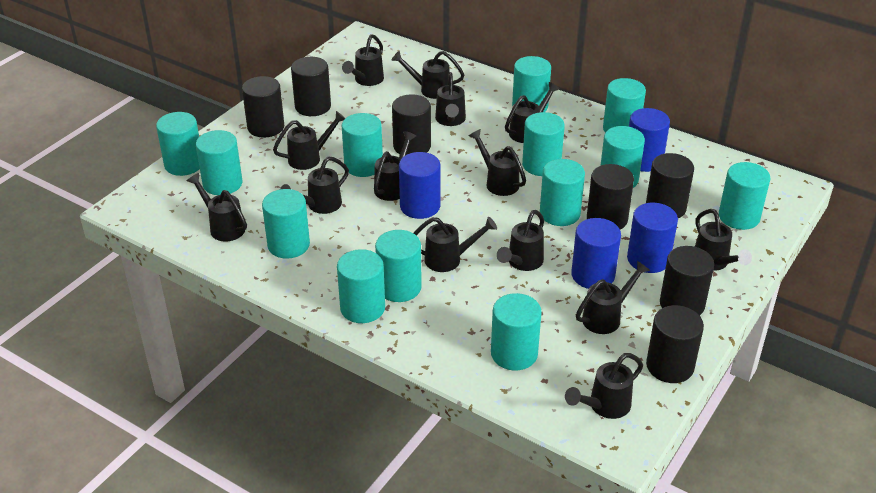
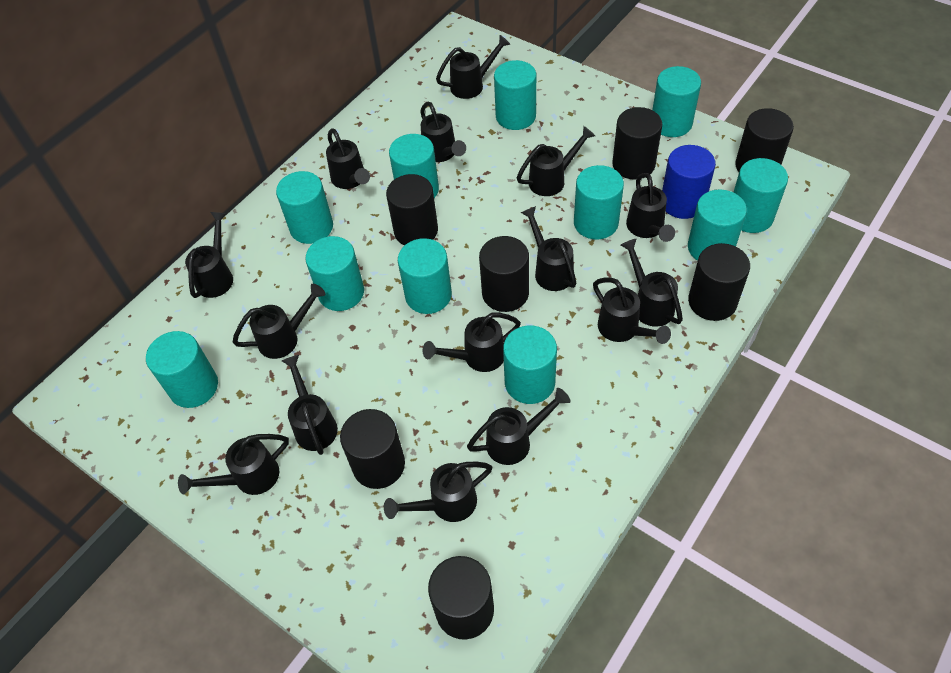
black watering can: 14 -> 15
blue cylinder: 4 -> 1
turquoise cylinder: 13 -> 11

